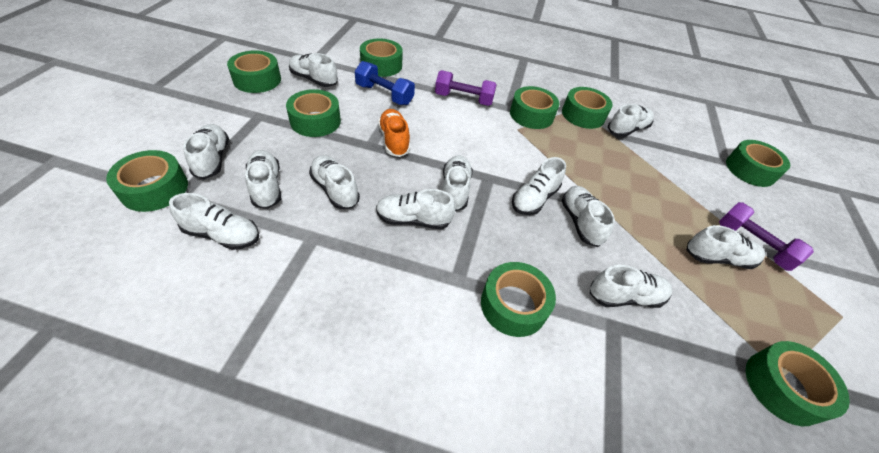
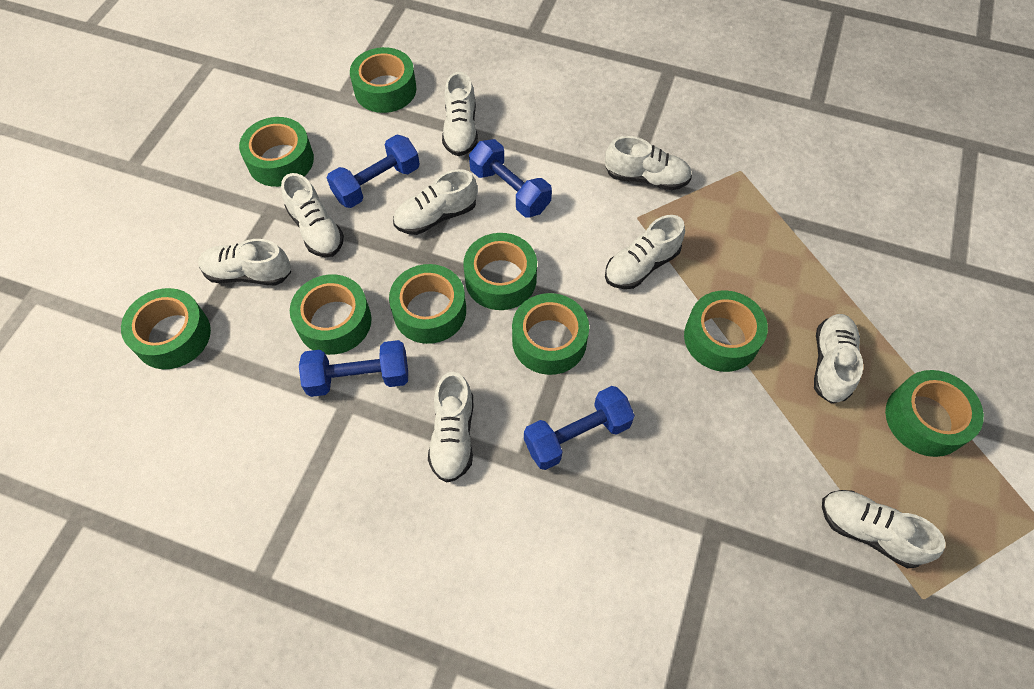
blue dumbbell: 1 -> 4
orange shoe: 1 -> 0
purple dumbbell: 2 -> 0
white shoe: 12 -> 9

